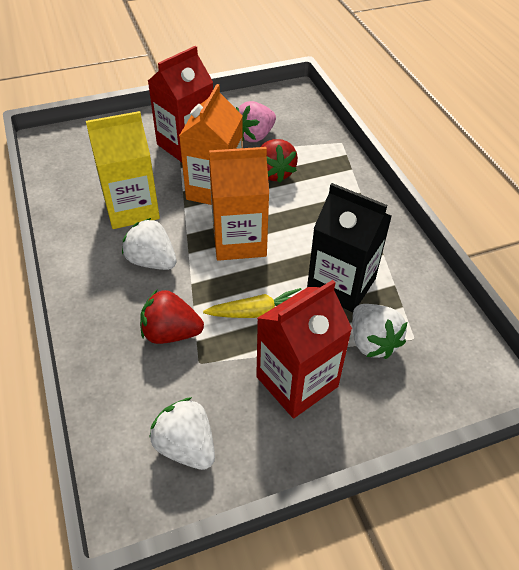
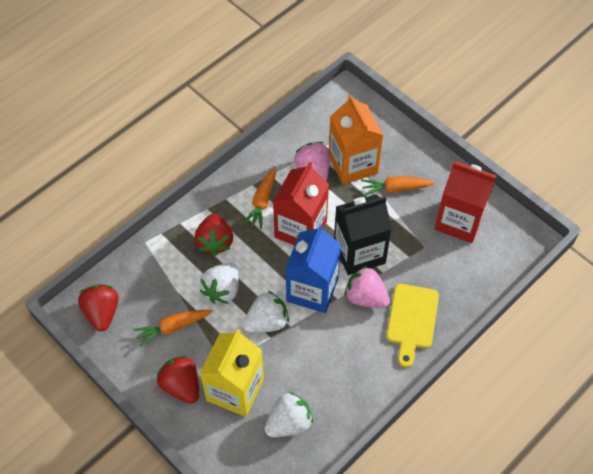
blue carton: 0 -> 1
orange carrot: 0 -> 3
orange carton: 2 -> 1
pink strawberry: 1 -> 2
red strawberry: 2 -> 3
yellow carrot: 1 -> 0
yellow cutting board: 0 -> 1

